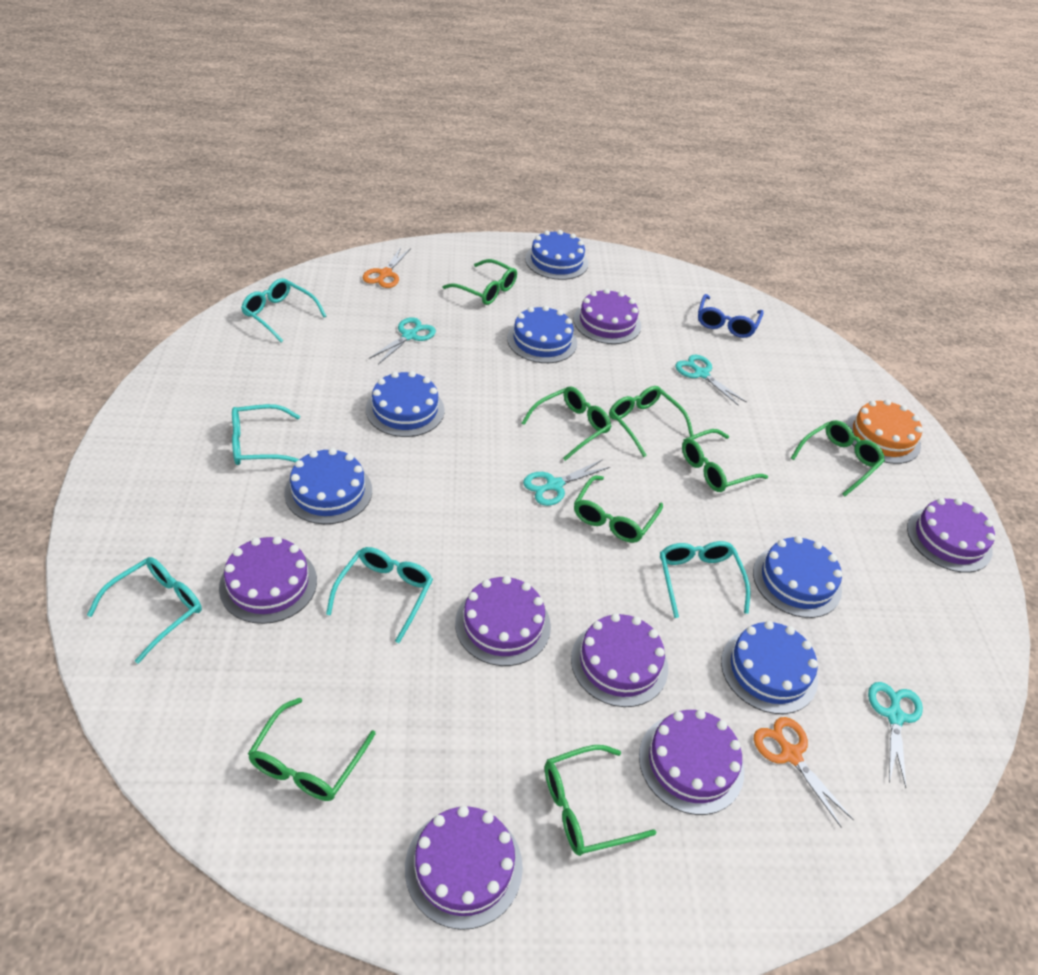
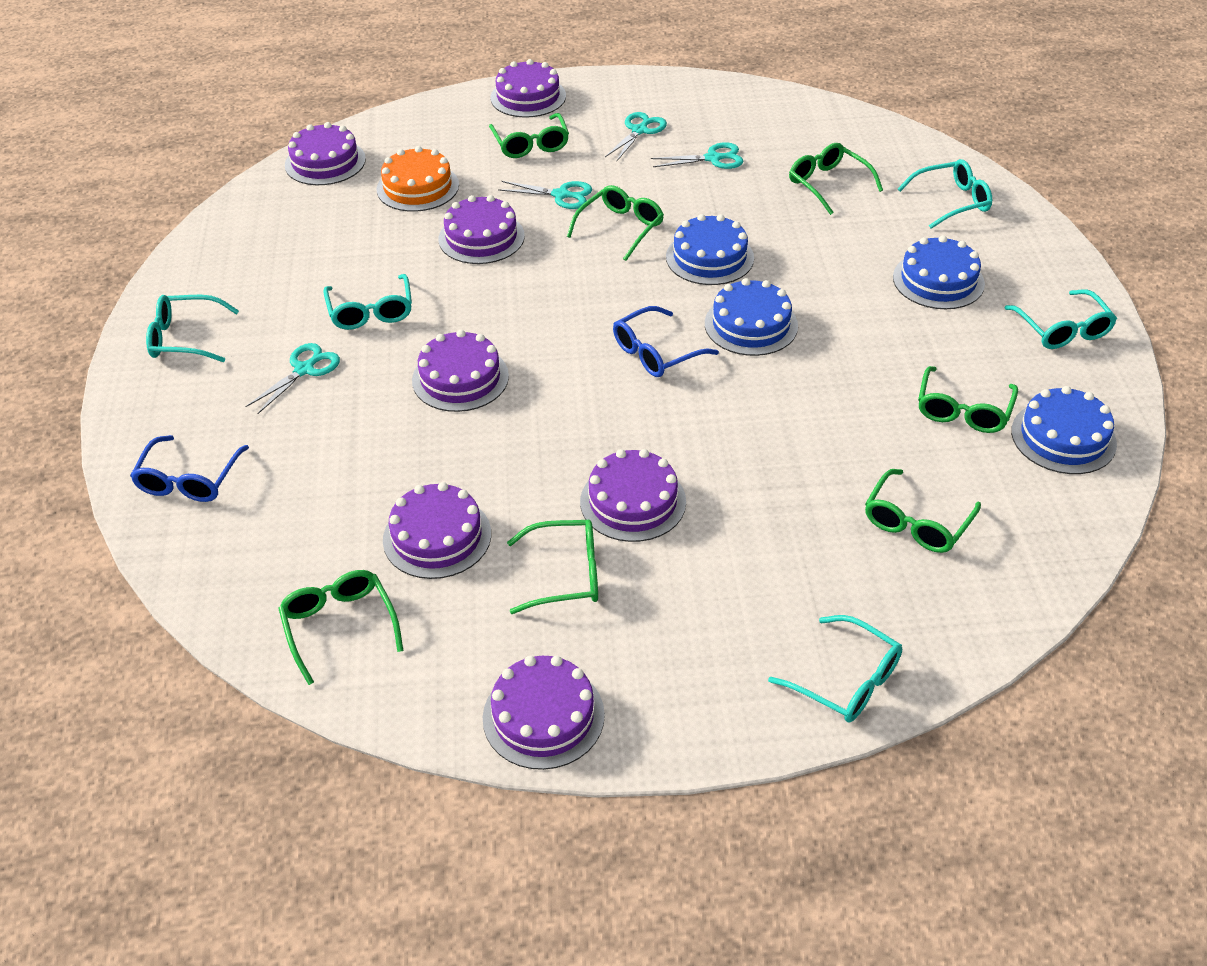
blue cake: 6 -> 4
blue glasses: 1 -> 2
green glasses: 8 -> 7
orange scissors: 2 -> 0

